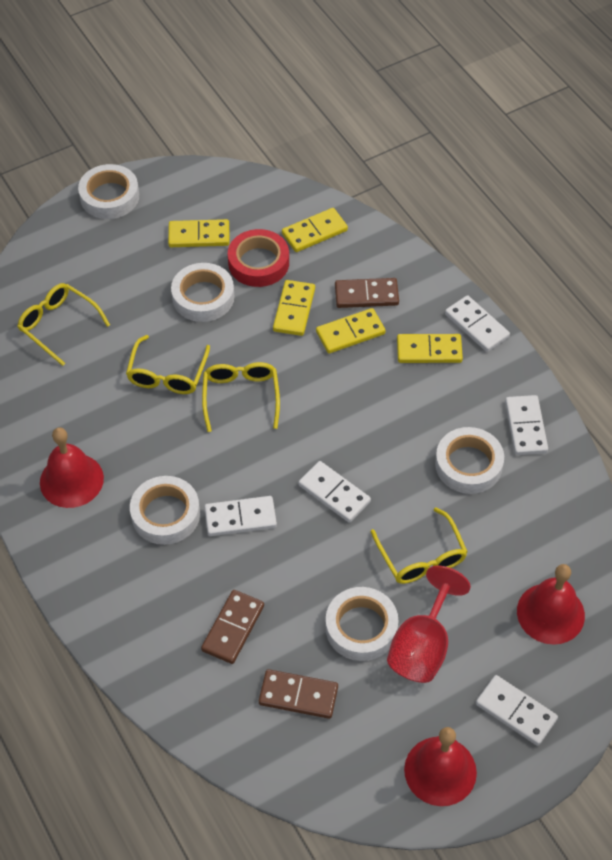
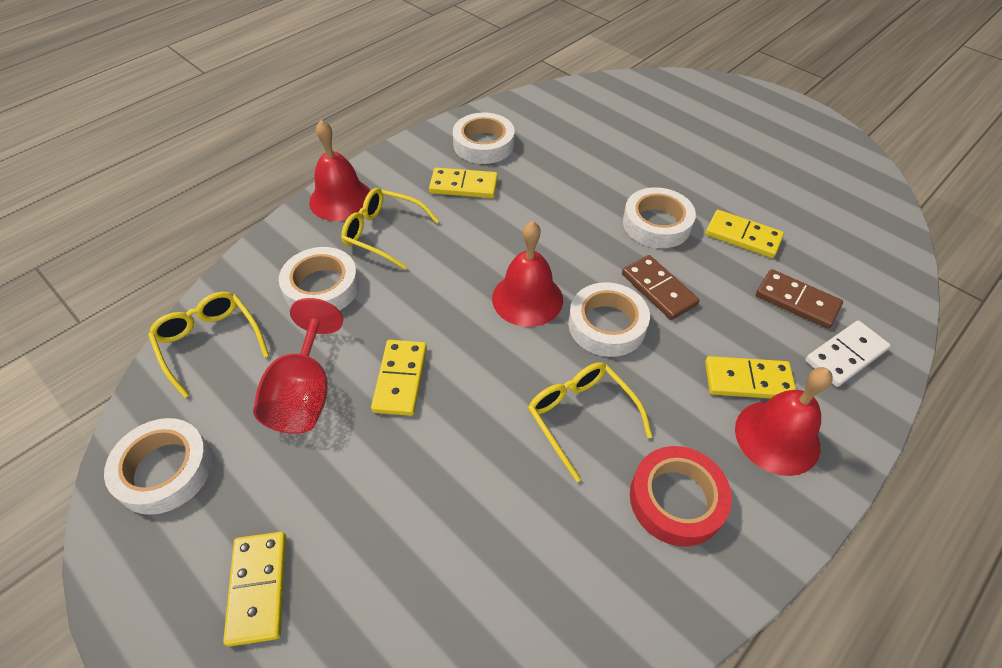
brown domino: 3 -> 2
white domino: 5 -> 1
yellow glasses: 4 -> 3

